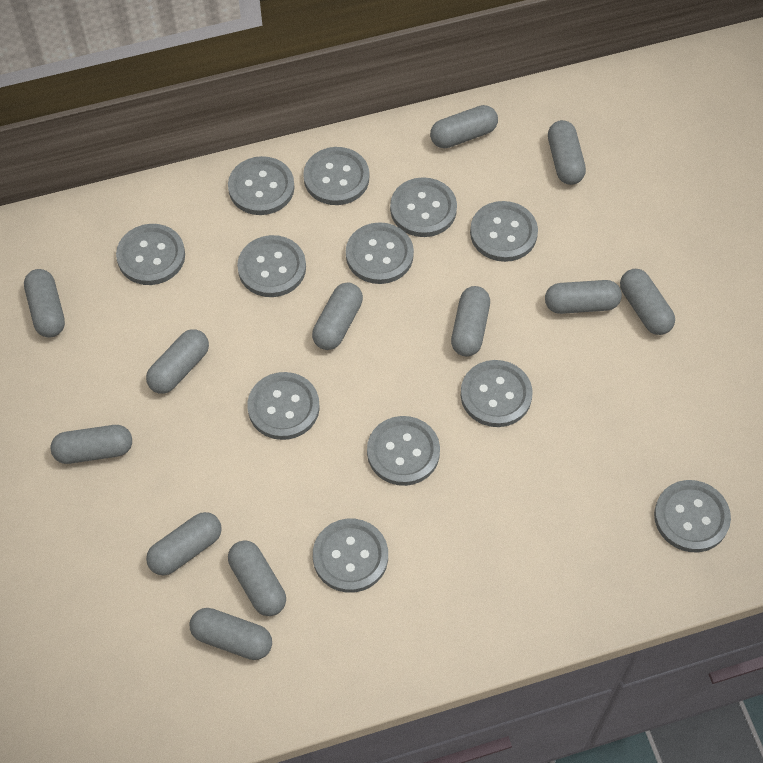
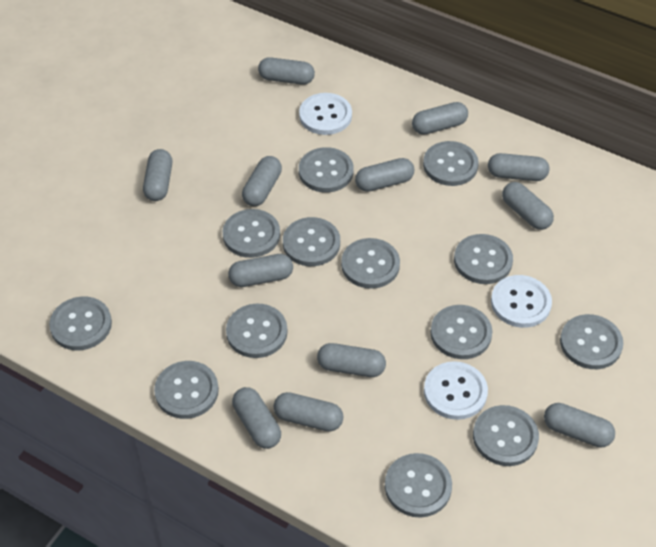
grey button: 12 -> 13
white button: 0 -> 3

